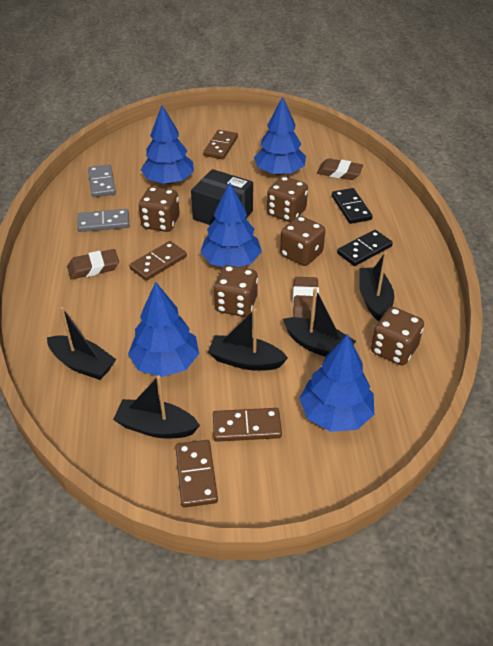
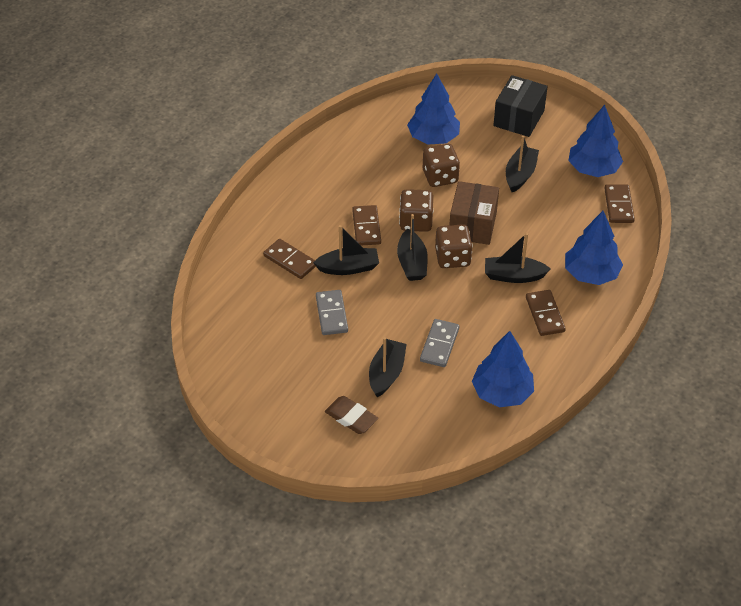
black domino: 2 -> 0
blue tree: 5 -> 4
brown box: 0 -> 1
brown dice: 5 -> 3
brown eraser: 3 -> 1

